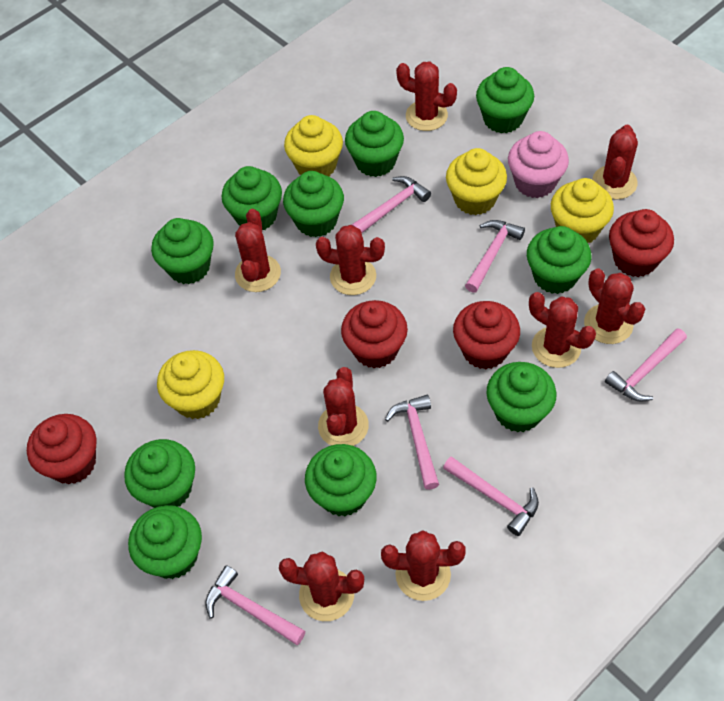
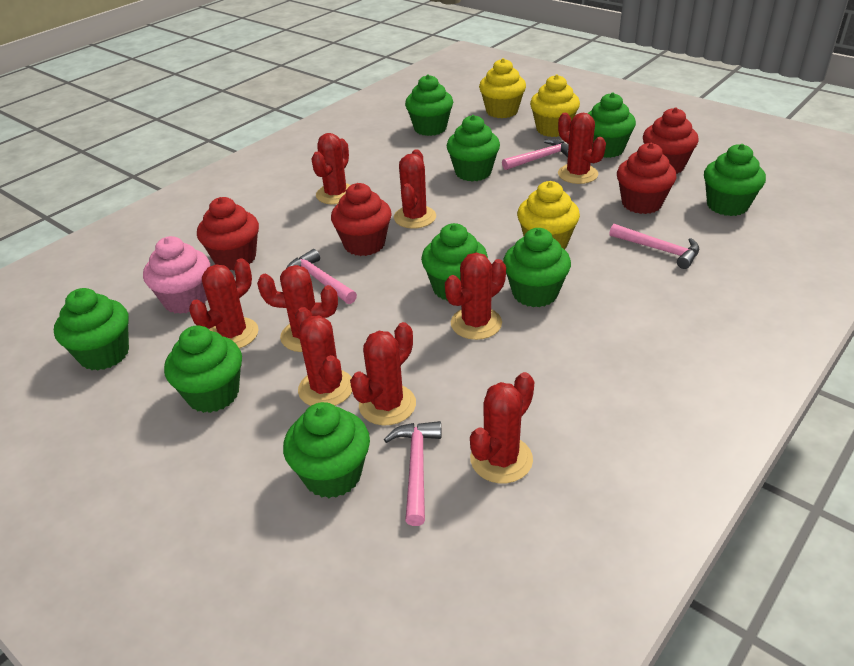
green cupcake: 10 -> 9
pink hammer: 6 -> 4
yellow cupcake: 4 -> 3

